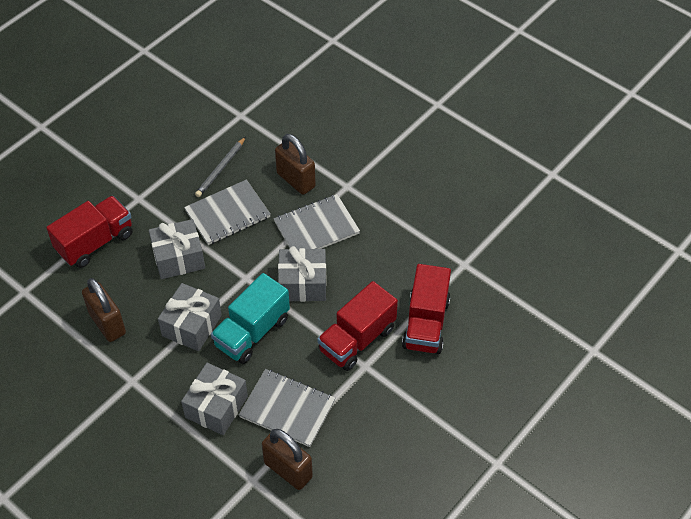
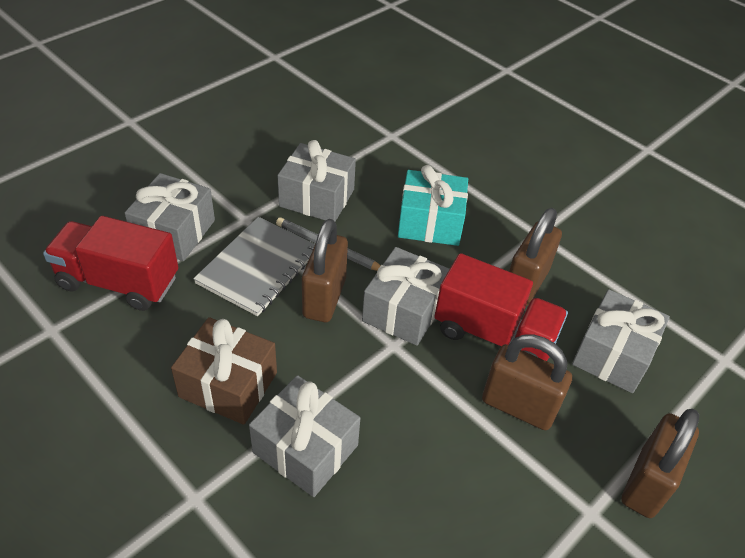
brown gift: 0 -> 1
brown padlock: 3 -> 4
grey gift: 4 -> 5
grey notebook: 3 -> 1
red truck: 3 -> 2
turquoise gift: 0 -> 1
turquoise truck: 1 -> 0

